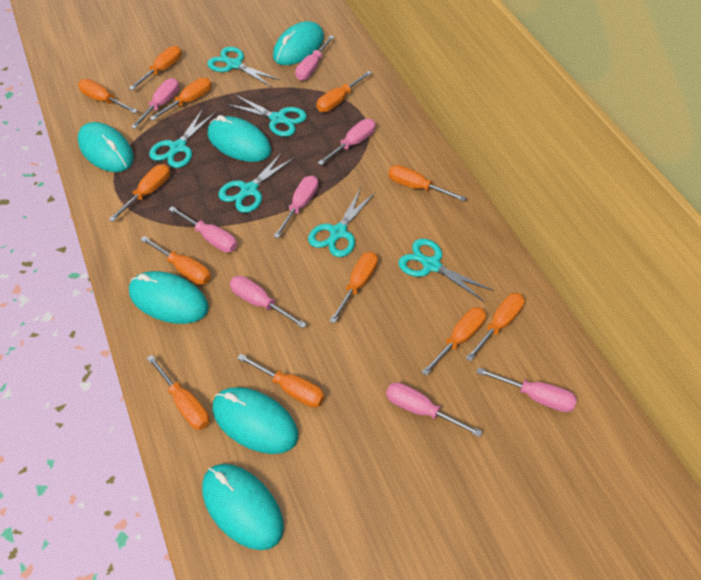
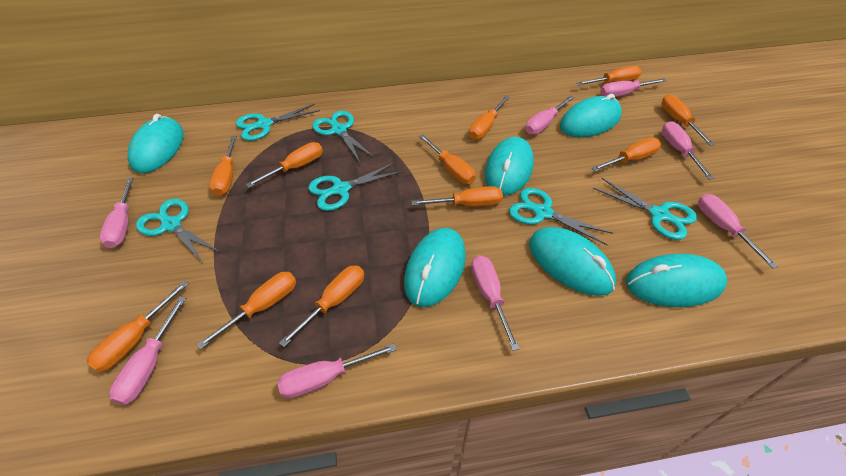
orange screwdriver: 12 -> 11

